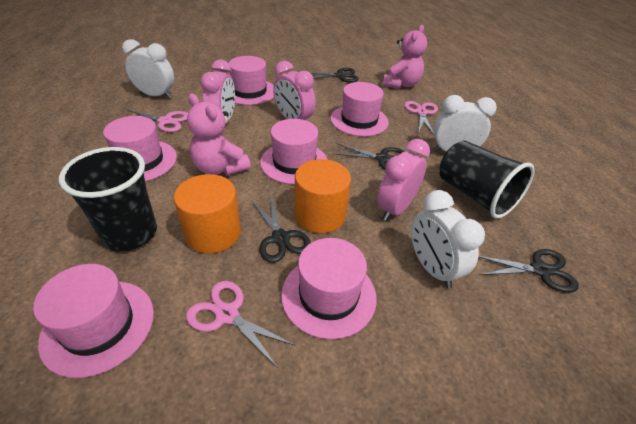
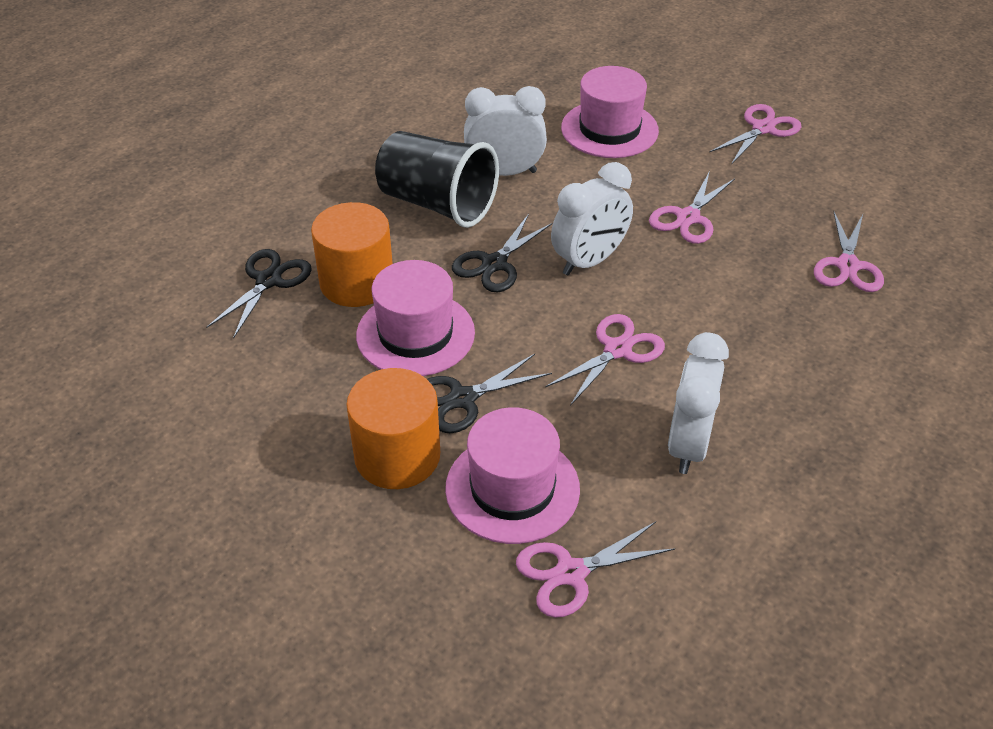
black cup: 2 -> 1
black scissors: 4 -> 3
pink clock: 3 -> 0
pink hat: 6 -> 3
pink scissors: 3 -> 5
pink teddy bear: 2 -> 0

